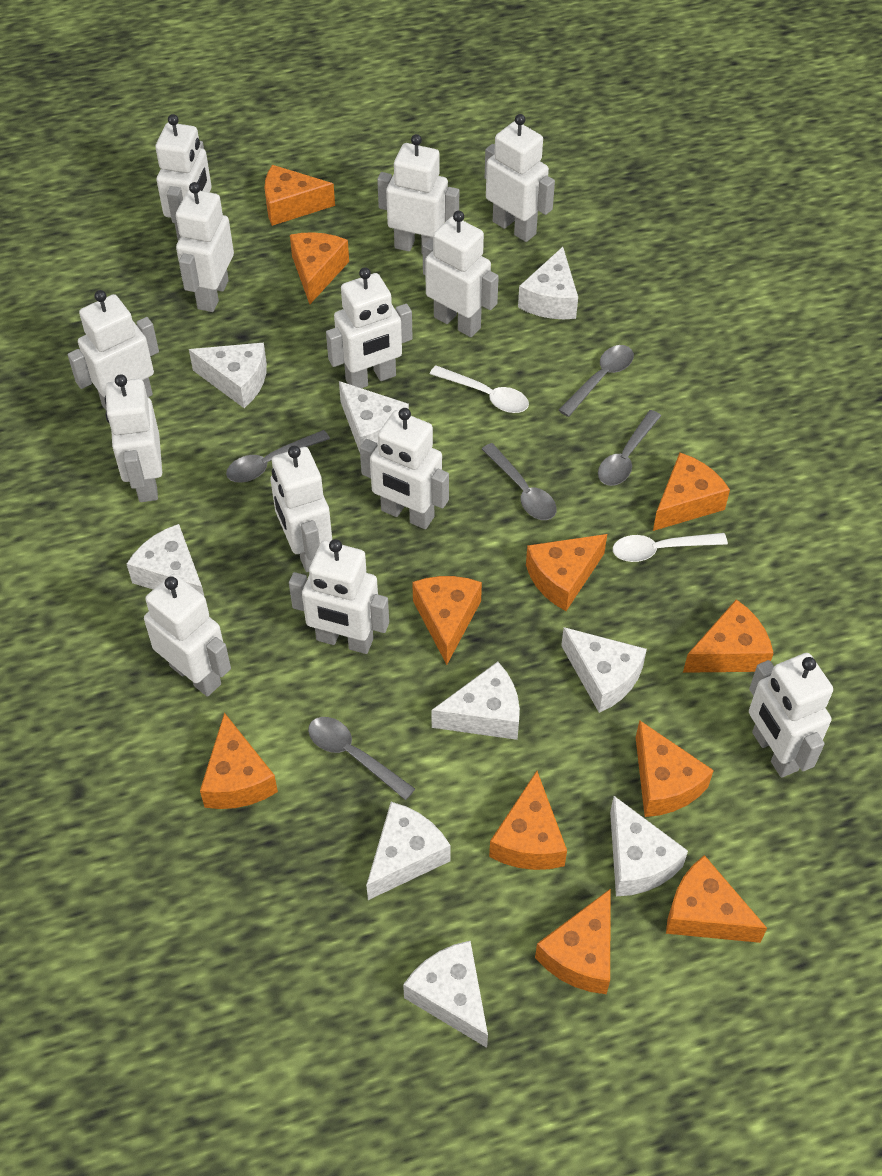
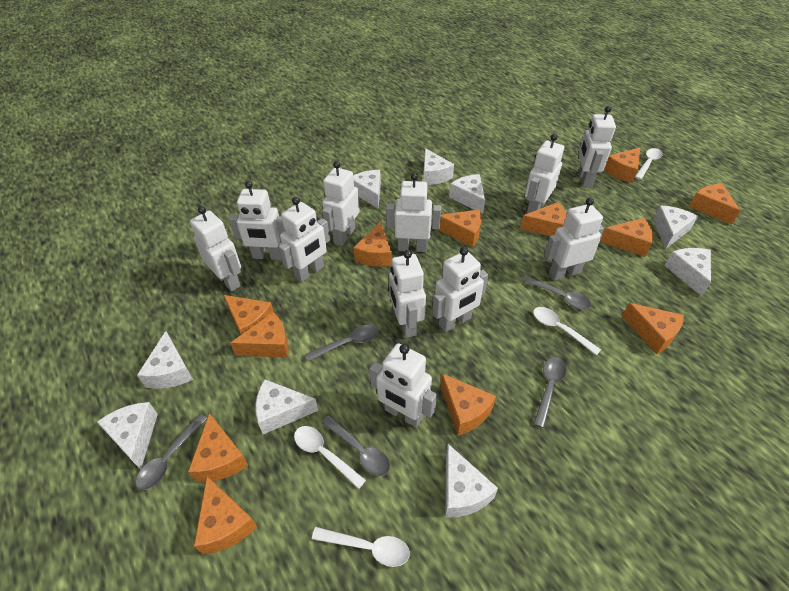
orange cheese: 11 -> 12
white robot: 13 -> 11
white spoon: 2 -> 4

